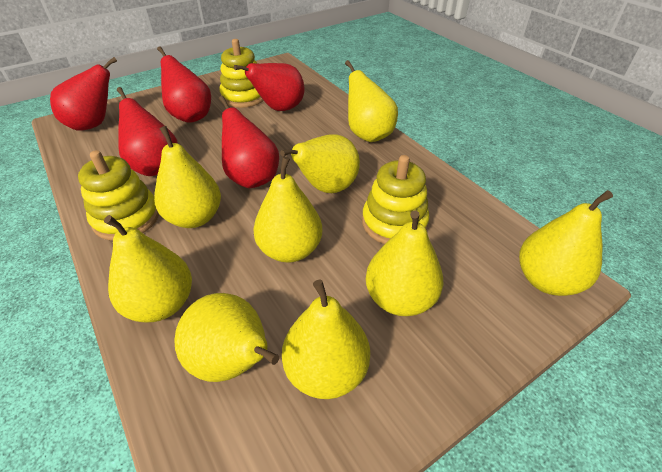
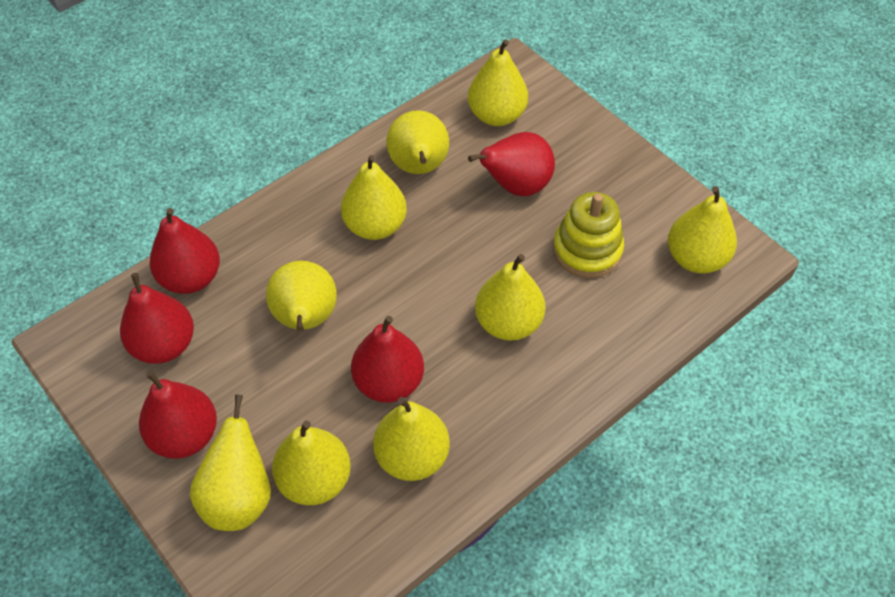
yellow stacking toy: 3 -> 1

